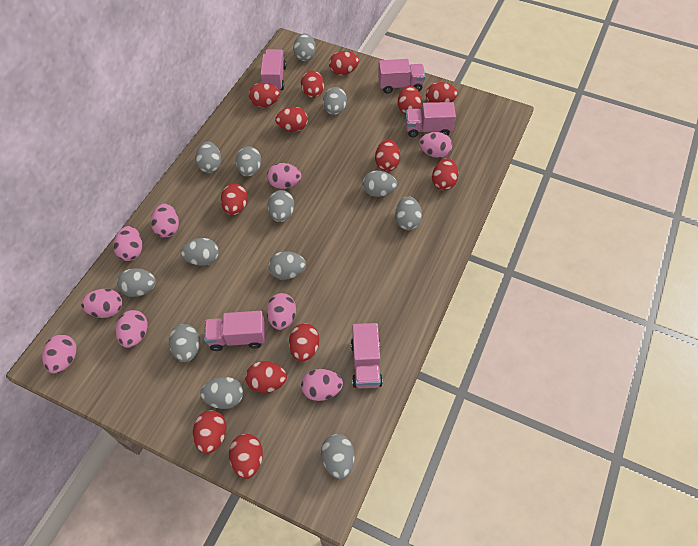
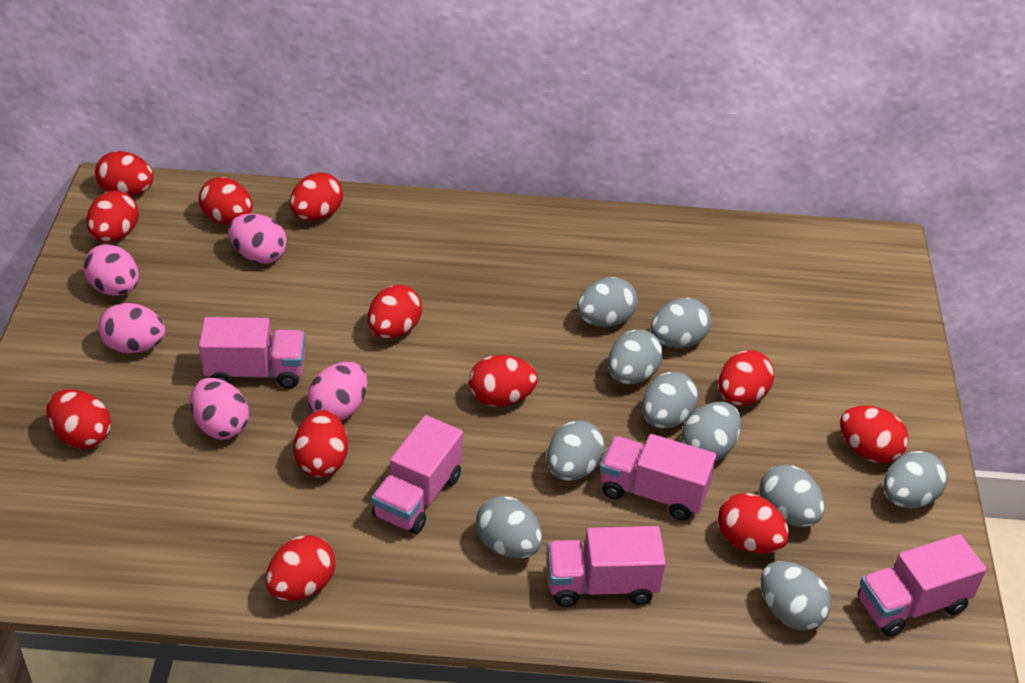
grey egg: 13 -> 10
pink egg: 9 -> 5
red egg: 13 -> 12

